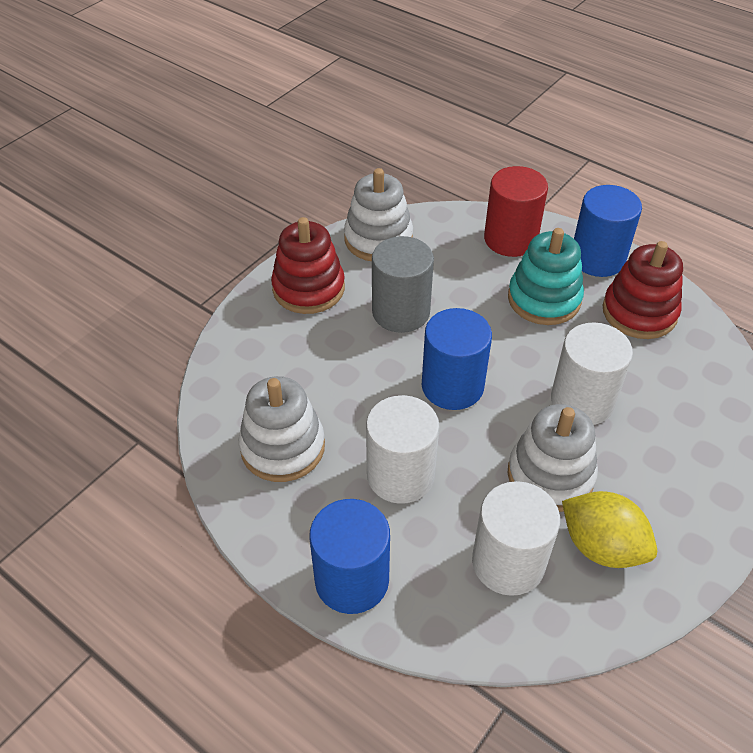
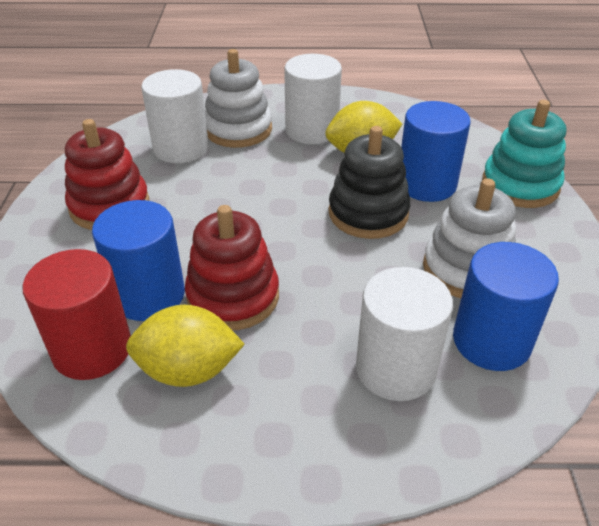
black stacking toy: 0 -> 1
grey cylinder: 1 -> 0
white stacking toy: 3 -> 2
yellow lemon: 1 -> 2

